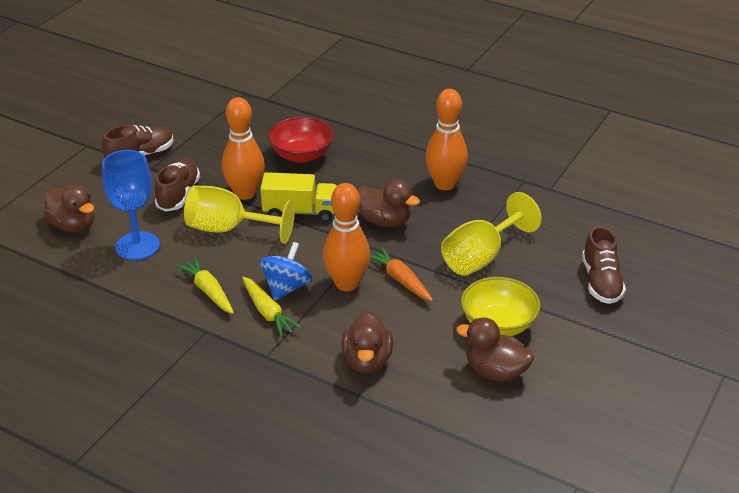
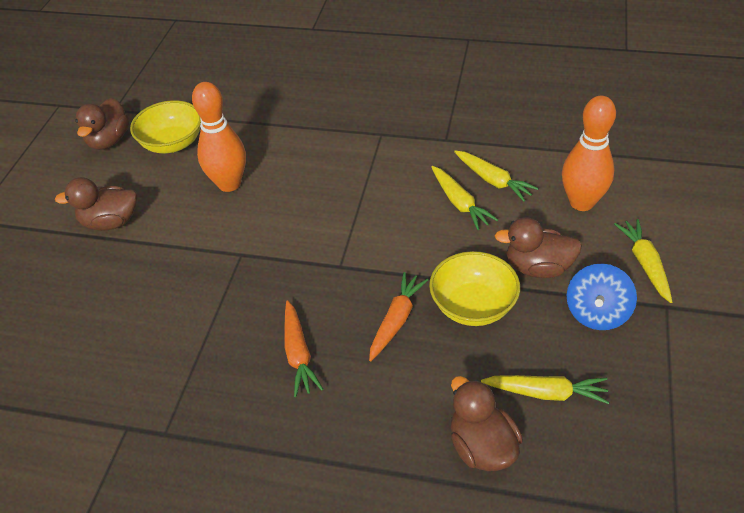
blue goblet: 1 -> 0
brown shoe: 3 -> 0
orange bowling pin: 3 -> 2
orange carrot: 1 -> 2
red bowl: 1 -> 0
yellow bowl: 1 -> 2
yellow carrot: 2 -> 4
yellow goblet: 2 -> 0
yellow truck: 1 -> 0

